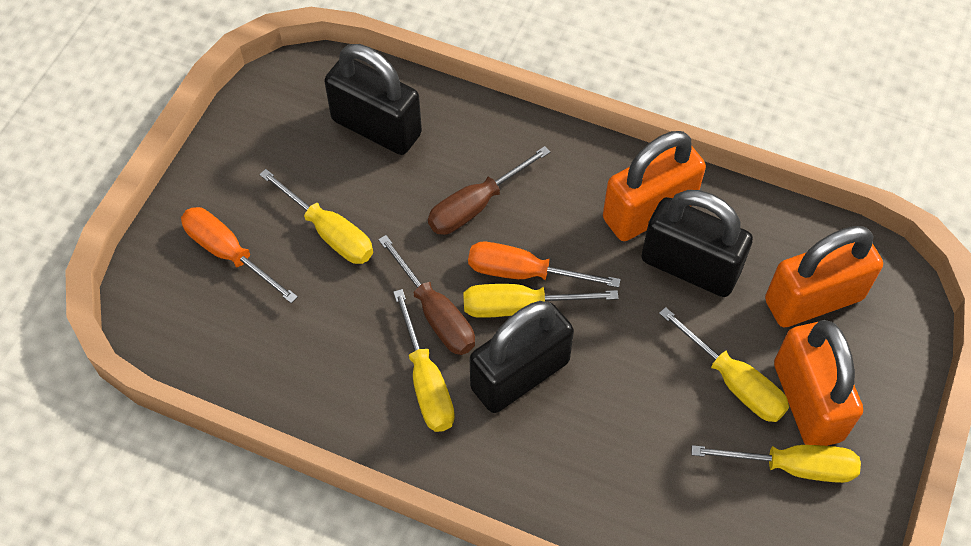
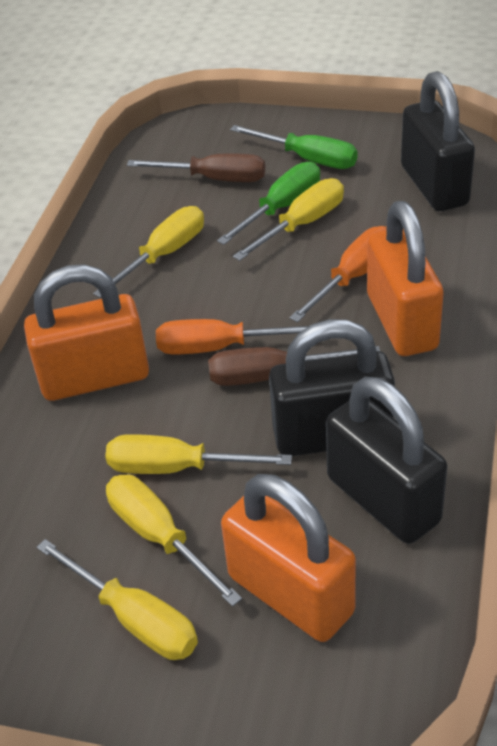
green screwdriver: 0 -> 2

